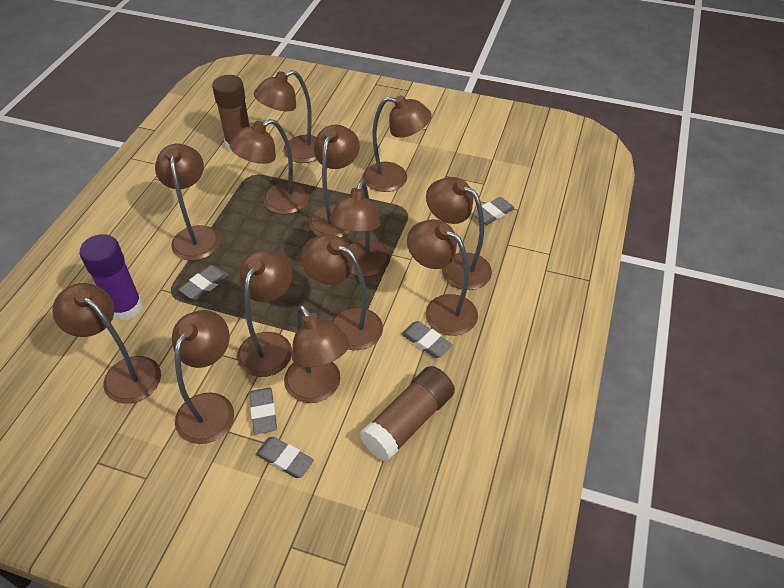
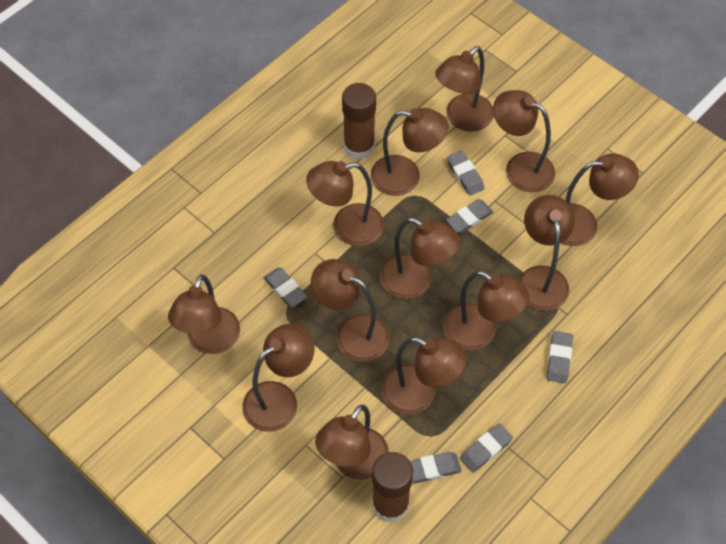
grey eraser: 5 -> 6
purple glue stick: 1 -> 0

